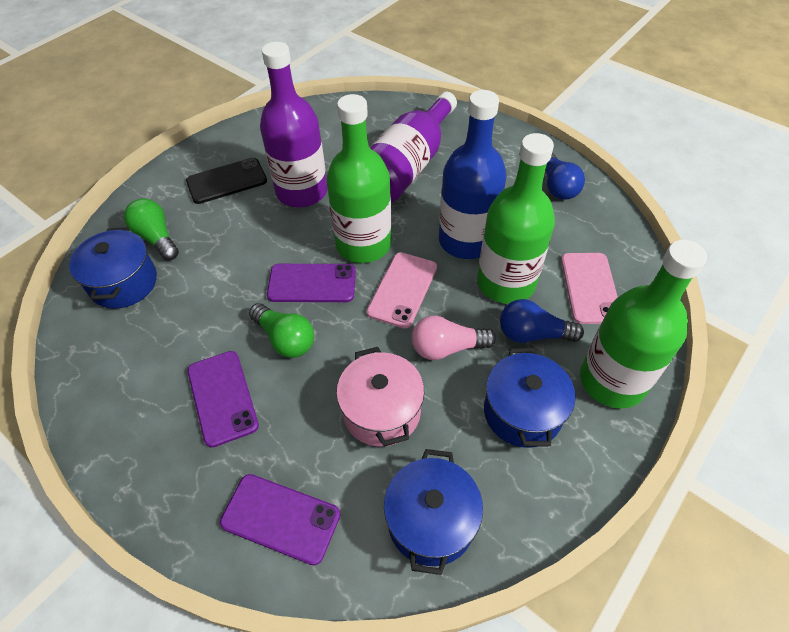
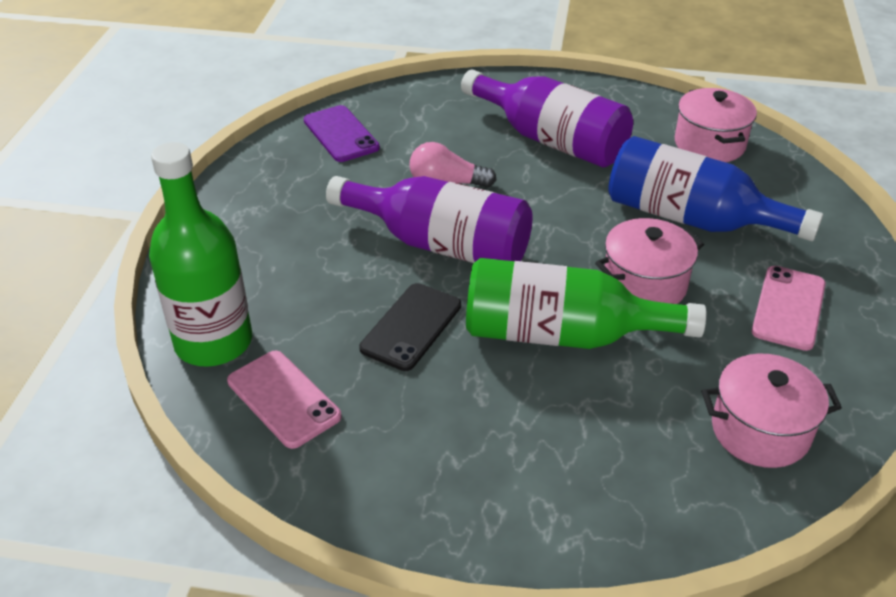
blue light bulb: 2 -> 0
blue pot: 3 -> 0
green bottle: 3 -> 2
green light bulb: 2 -> 0
pink pot: 1 -> 3
purple phone: 3 -> 1

